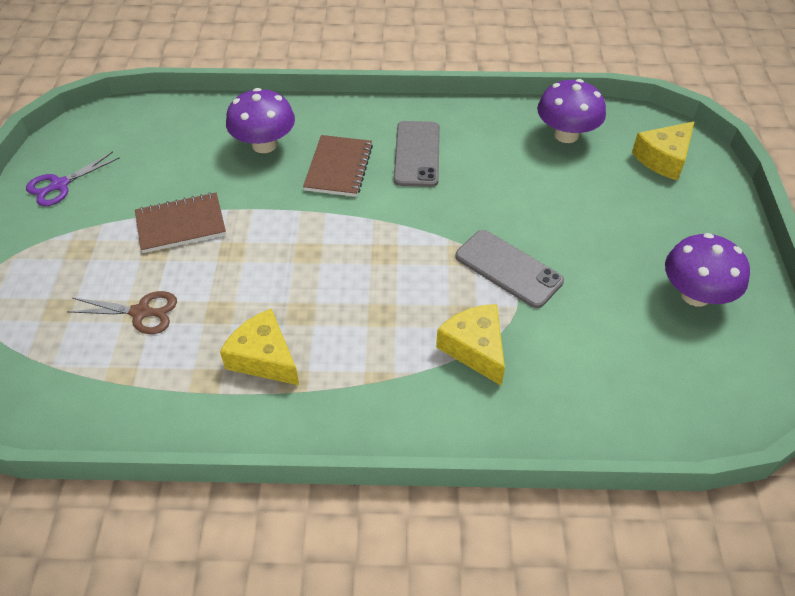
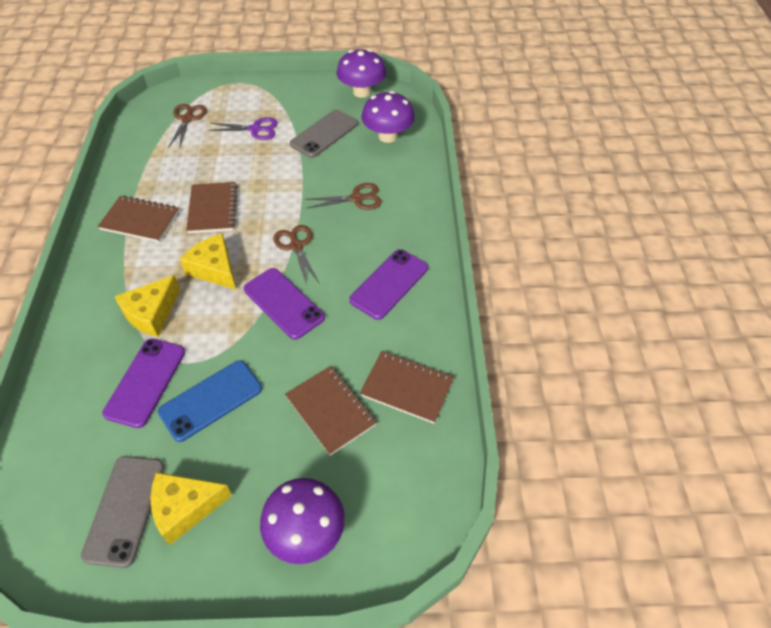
blue phone: 0 -> 1
brown notebook: 2 -> 4
brown scissors: 1 -> 3
purple phone: 0 -> 3

